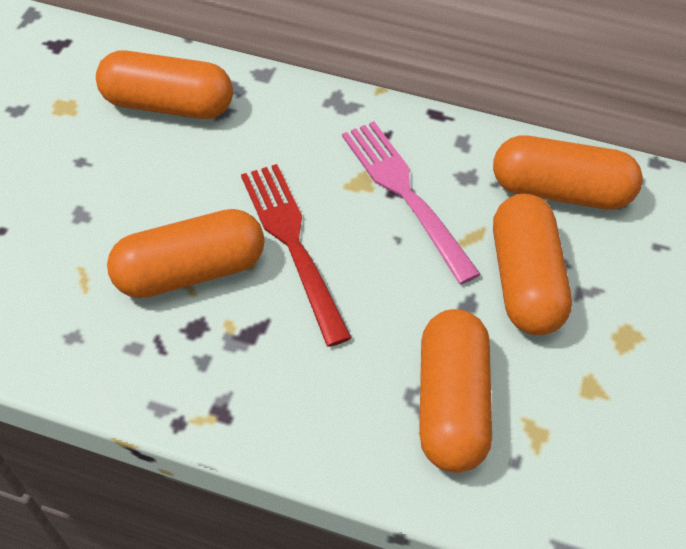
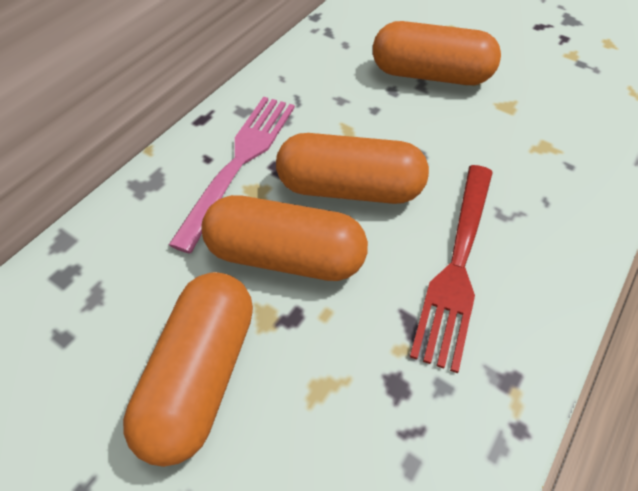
orange capsule: 5 -> 4

